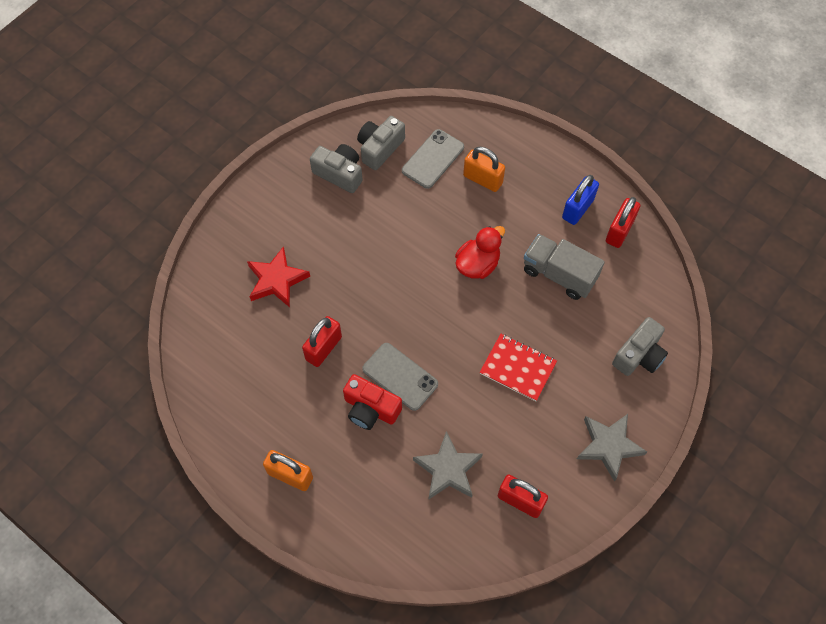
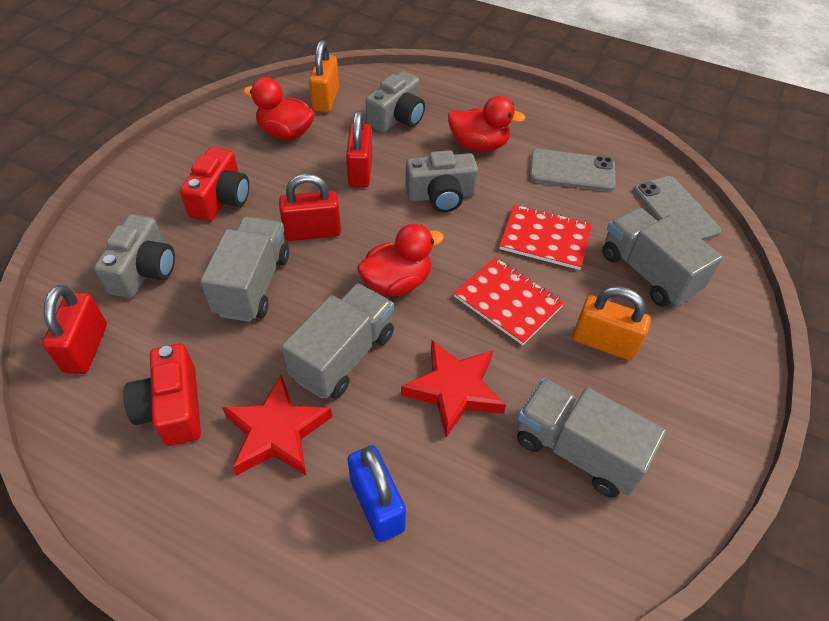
grey star: 2 -> 0
grey truck: 1 -> 4
red camera: 1 -> 2
red duck: 1 -> 3
red notebook: 1 -> 2
red star: 1 -> 2

